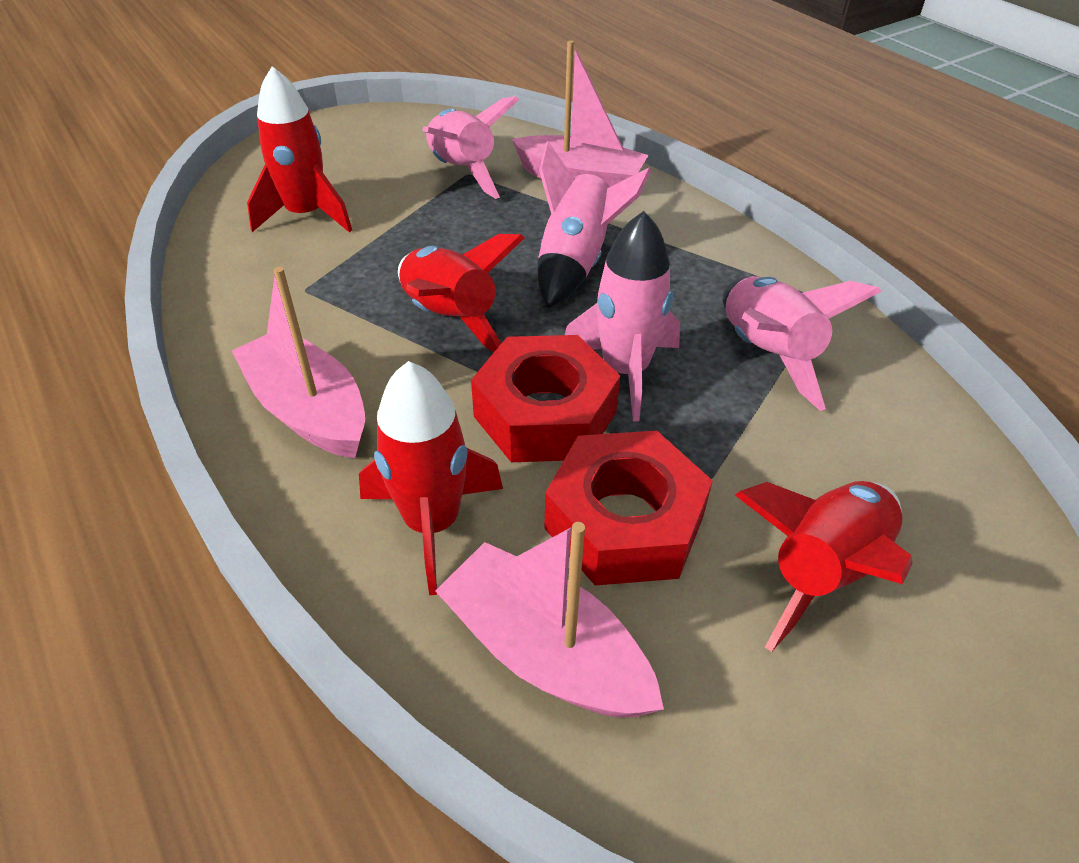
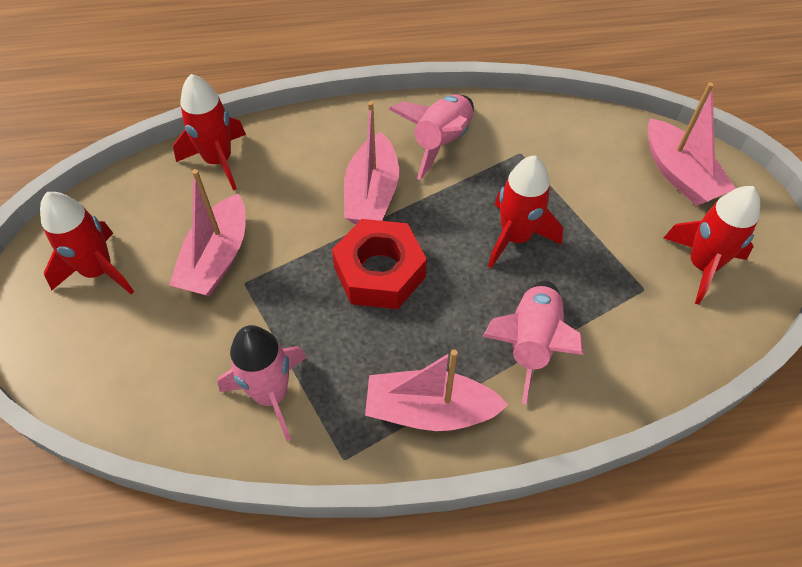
pink boat: 3 -> 4
pink rocket: 4 -> 3
red nut: 2 -> 1

